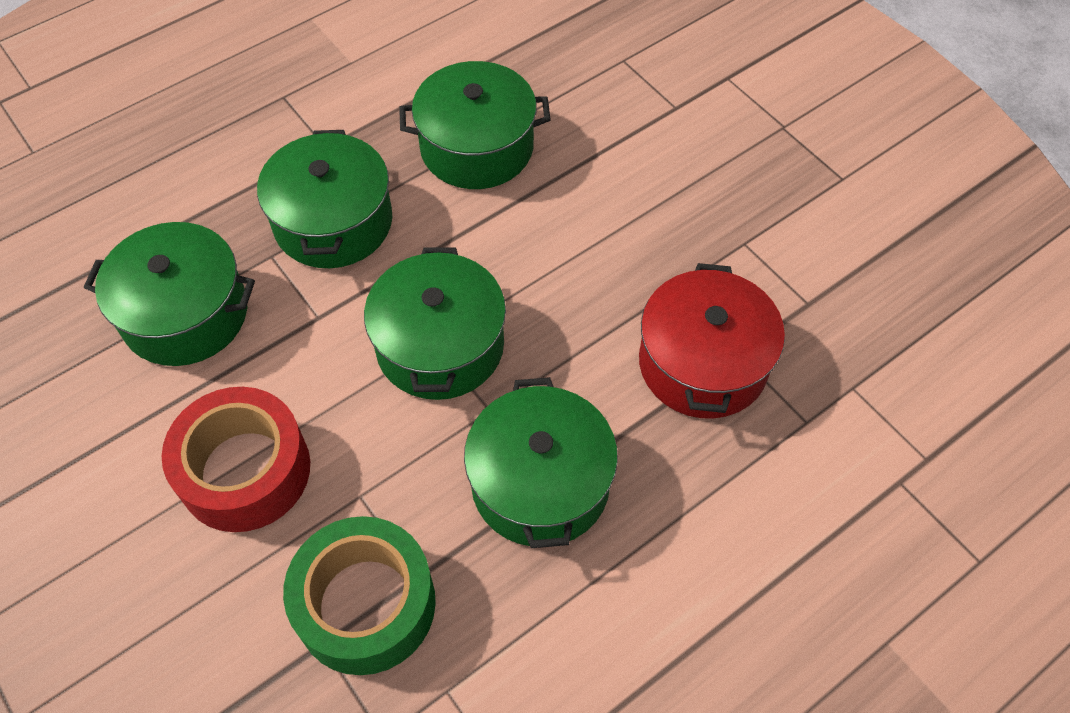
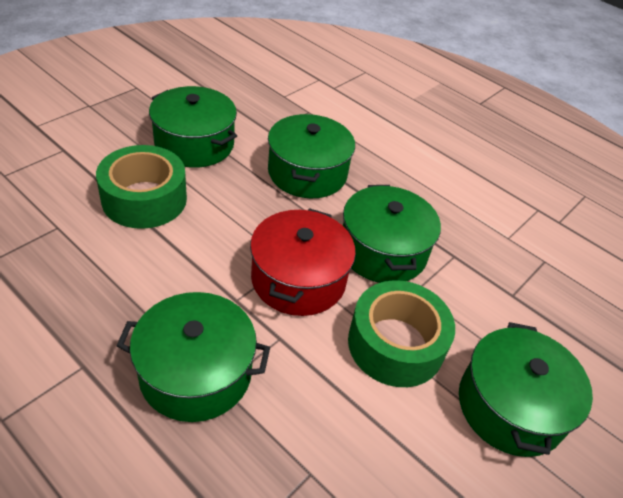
green tape: 1 -> 2
red tape: 1 -> 0

